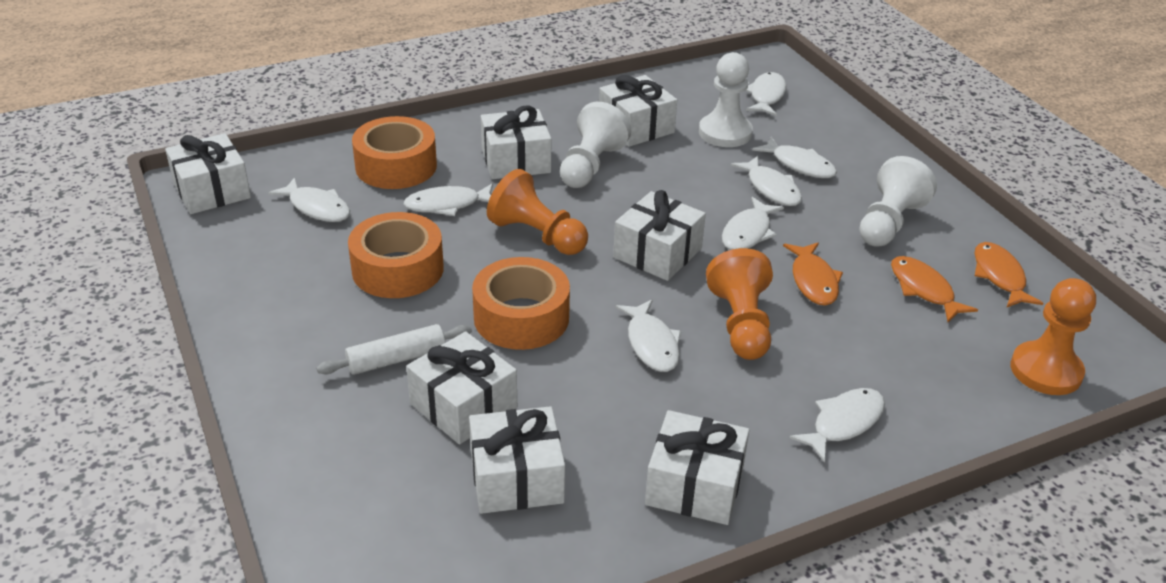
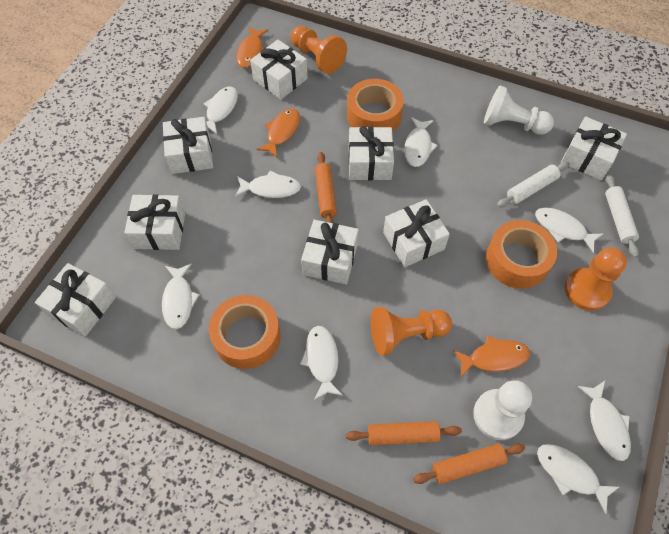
orange rolling pin: 0 -> 3
white gift: 7 -> 8
white pawn: 3 -> 2
white rolling pin: 1 -> 2

